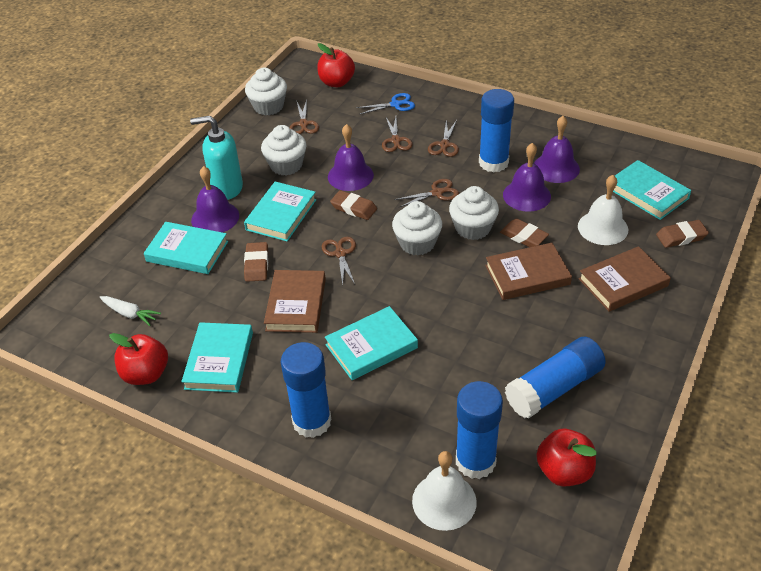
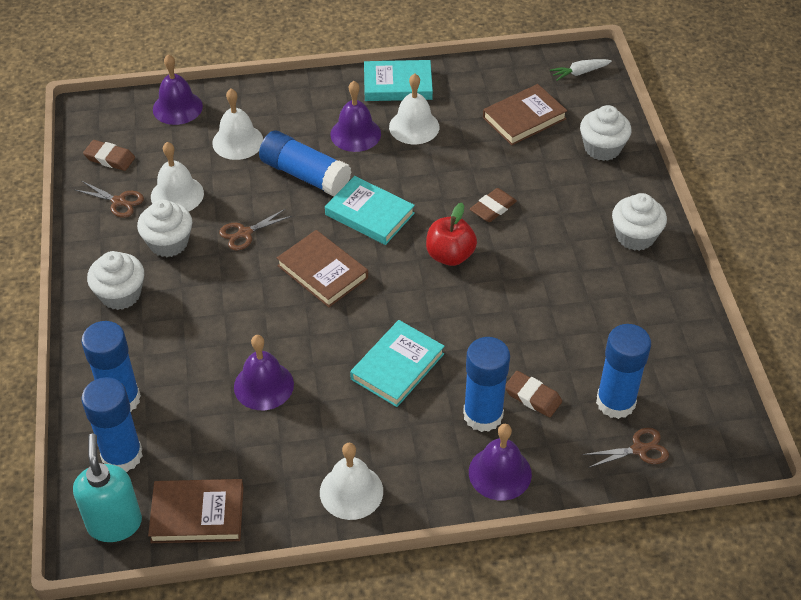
blue glue stick: 4 -> 5
blue scissors: 1 -> 0
brown eraser: 4 -> 3
brown scissors: 5 -> 3
red apple: 3 -> 1
turquoise book: 5 -> 3
white bell: 2 -> 4

